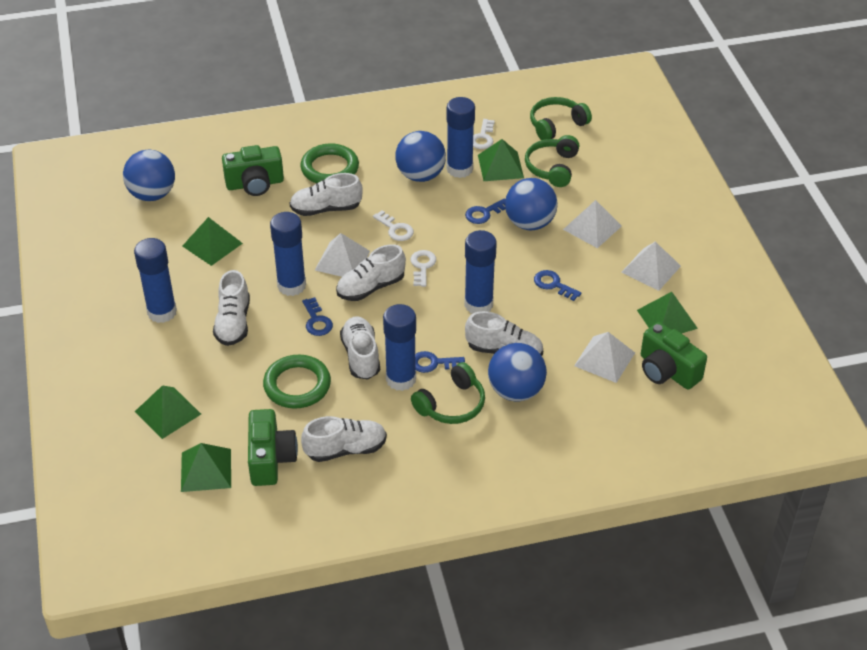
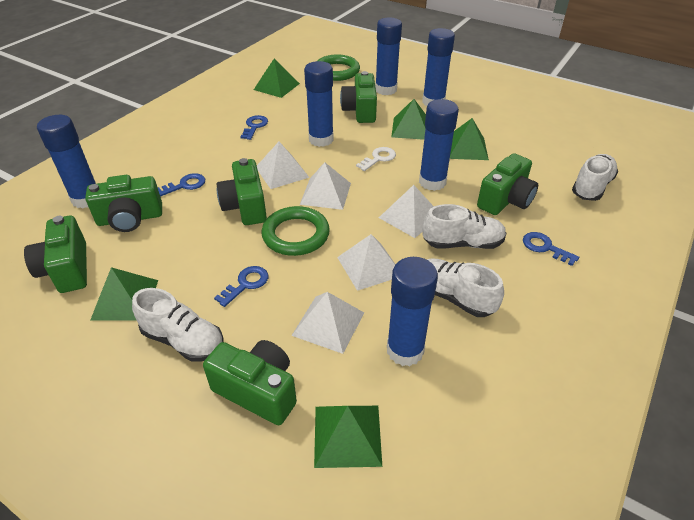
blue ball: 4 -> 0
blue glue stick: 5 -> 6
green camera: 3 -> 6
green headphones: 3 -> 0
white key: 3 -> 1
white pyramid: 4 -> 5
white shoe: 6 -> 4

